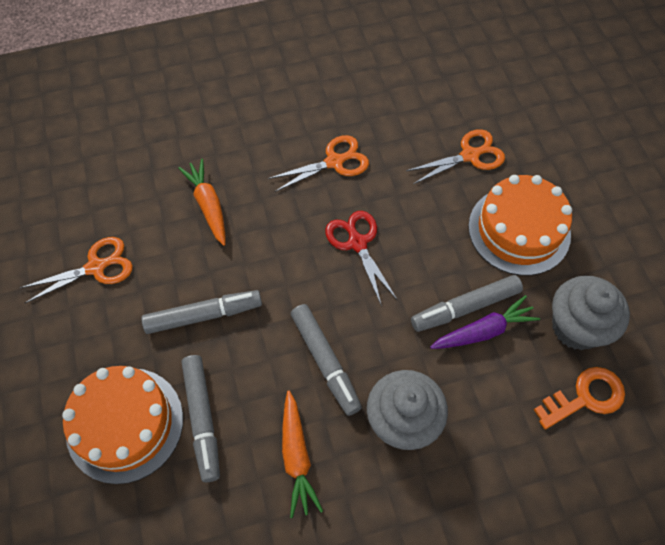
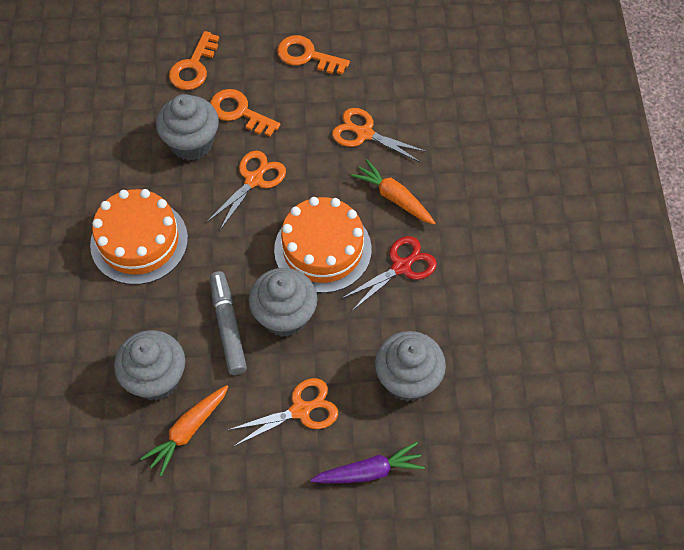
grey cupcake: 2 -> 4
grey marker: 4 -> 1
orange key: 1 -> 3

